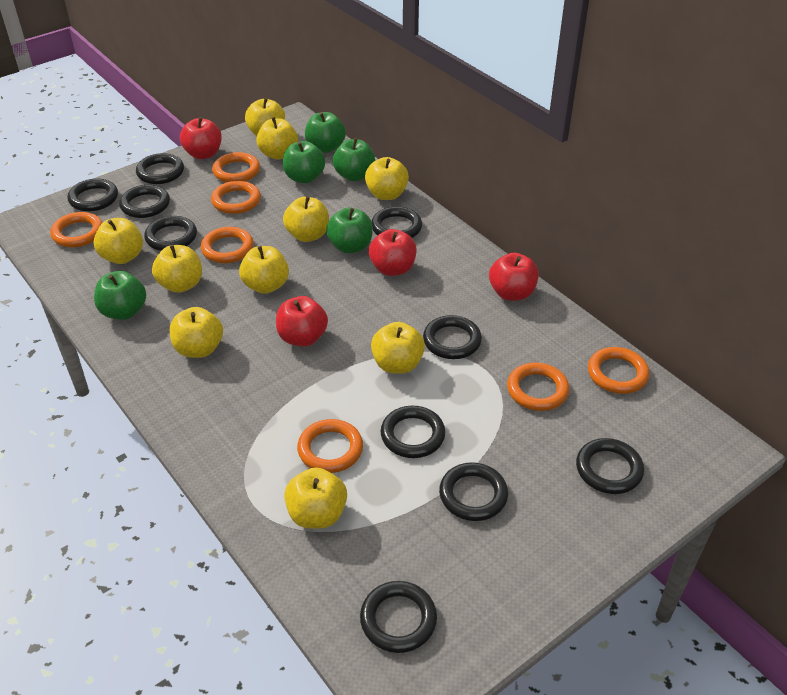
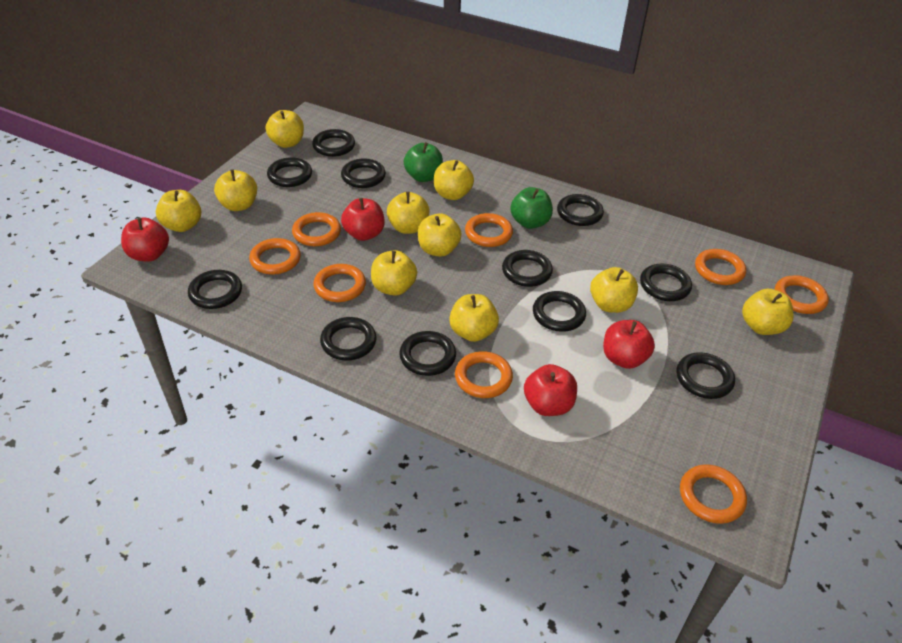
black ring: 10 -> 11
green apple: 5 -> 2
orange ring: 7 -> 8

